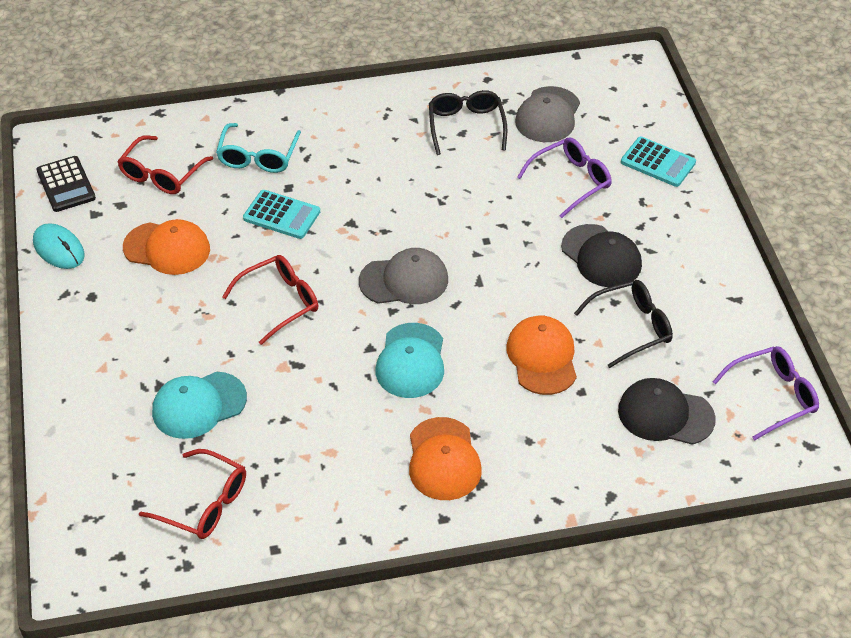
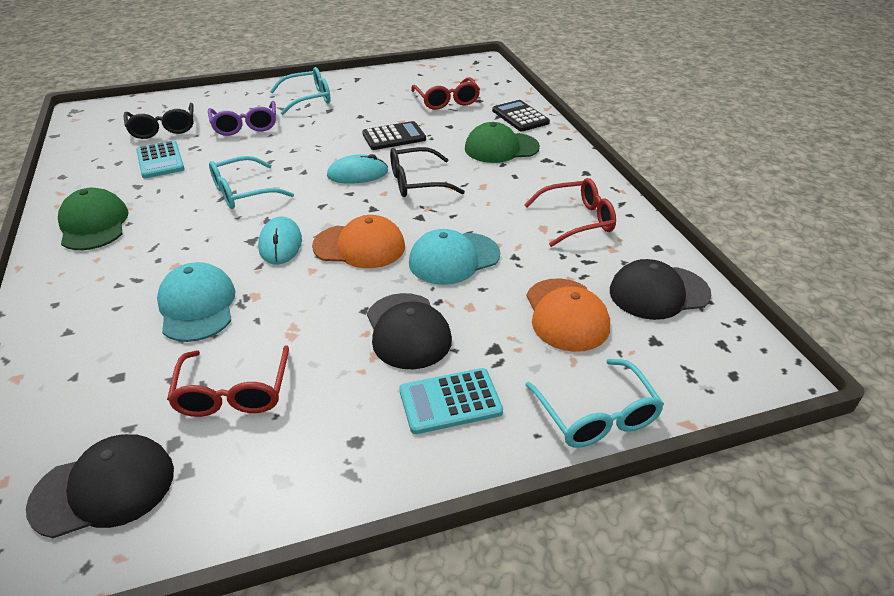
black calculator: 1 -> 2
black cap: 2 -> 3
green cap: 0 -> 2
grey cap: 2 -> 0
orange cap: 3 -> 2
purple glasses: 2 -> 1
turquoise glasses: 1 -> 3
turquoise mouse: 1 -> 2

